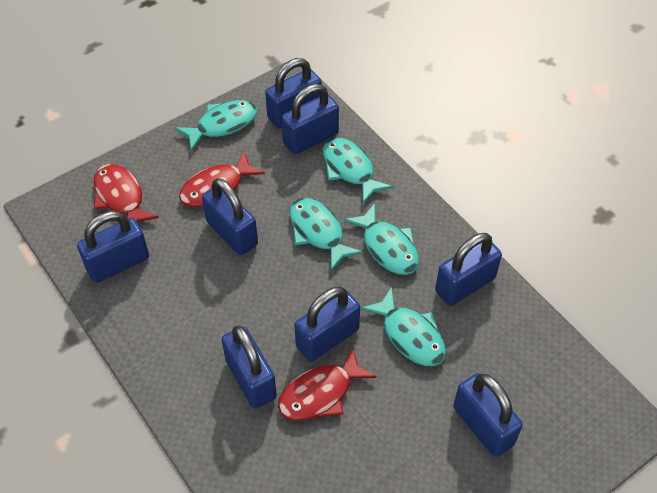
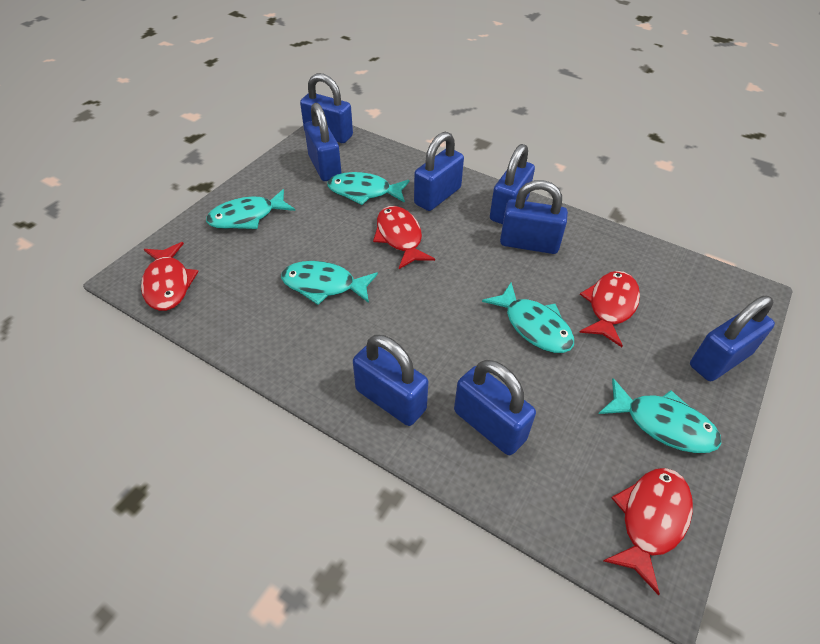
red fish: 3 -> 4

